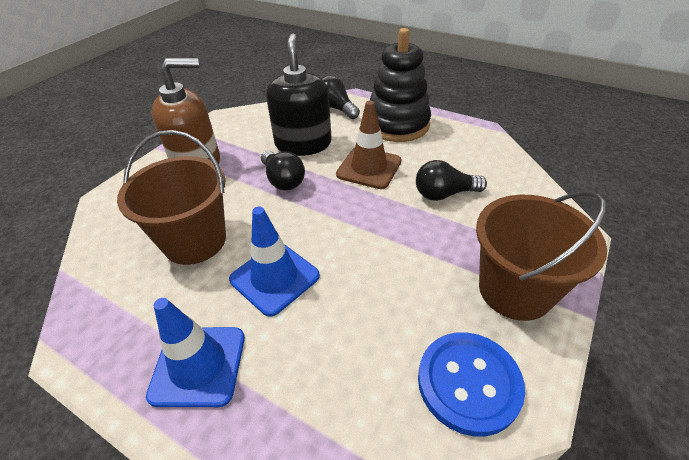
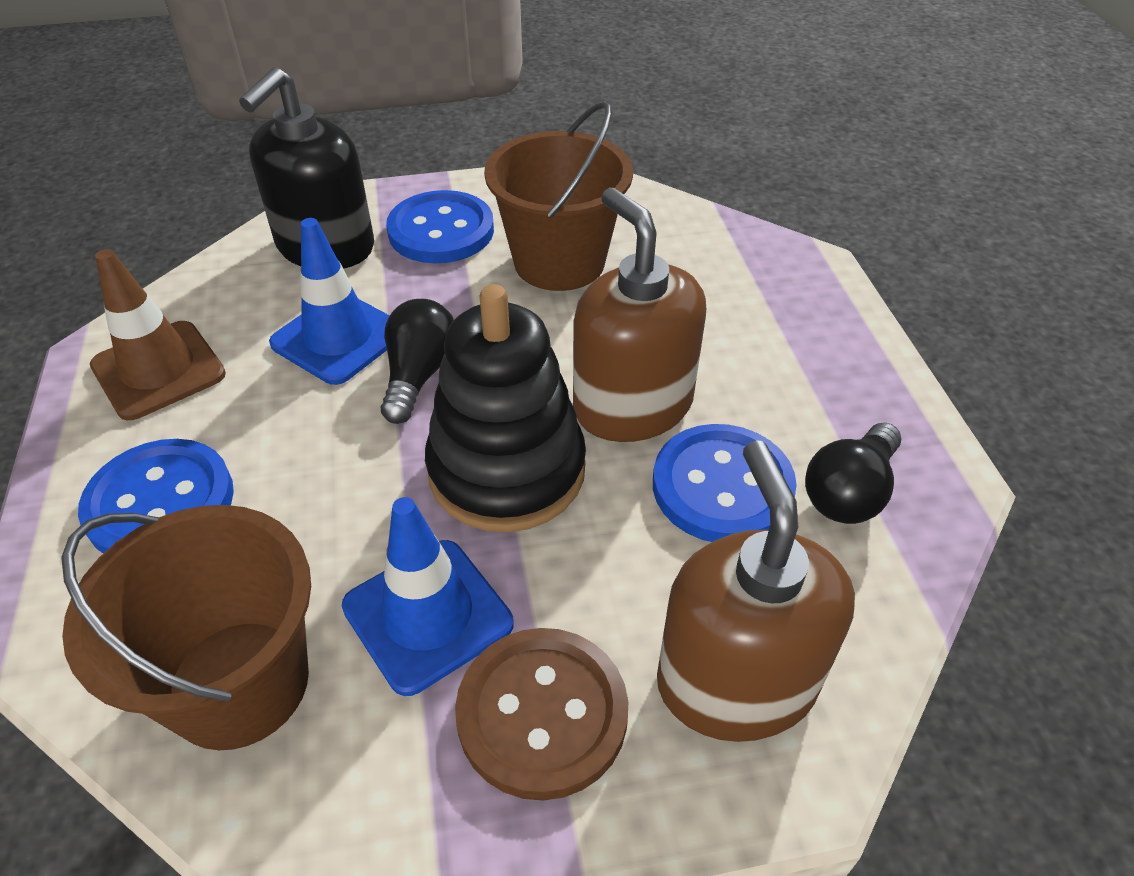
black light bulb: 3 -> 2
blue button: 1 -> 3
brown button: 0 -> 1
brown soap dispenser: 1 -> 2

